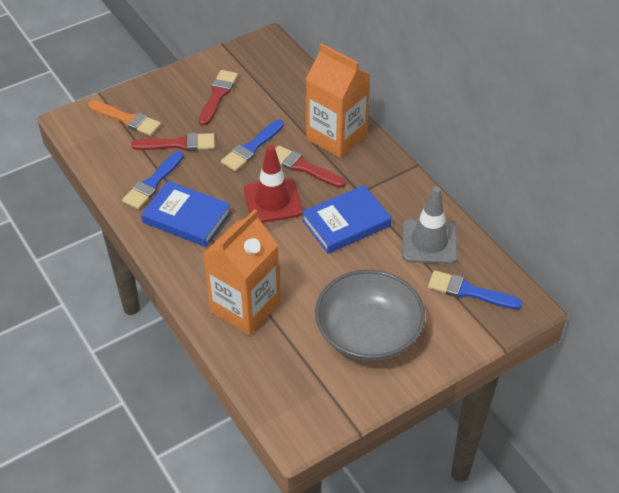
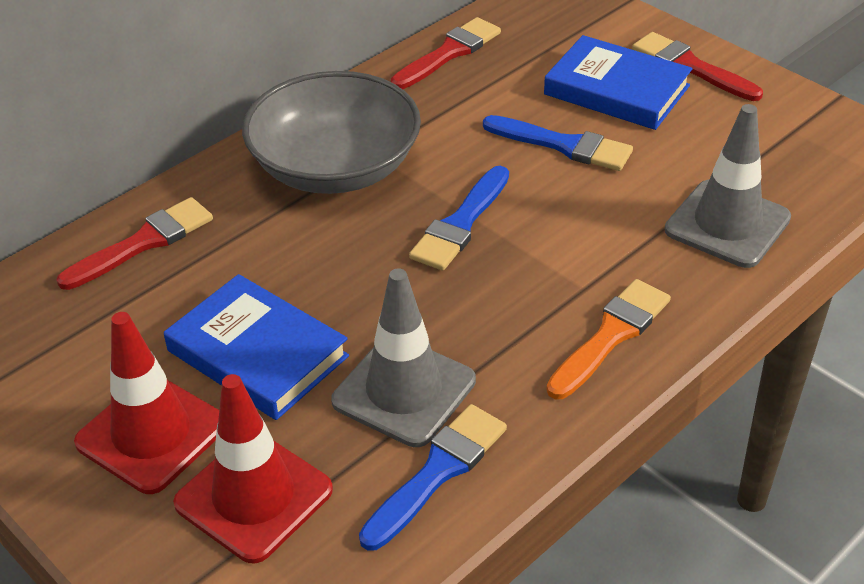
grey traffic cone: 1 -> 2
orange carton: 2 -> 0
red traffic cone: 1 -> 2

